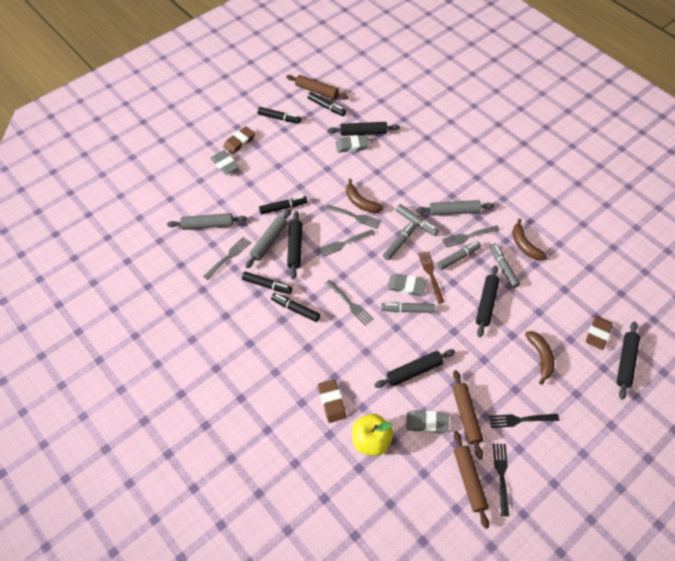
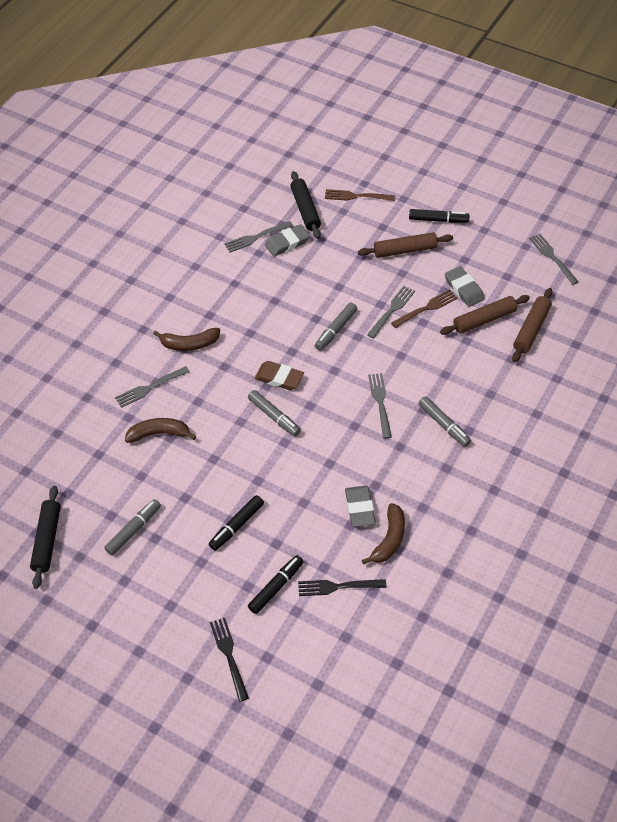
black marker: 5 -> 3
black rolling pin: 5 -> 2
brown eraser: 3 -> 1
brown fork: 1 -> 2
grey eraser: 4 -> 3
grey marker: 5 -> 4
grey rolling pin: 3 -> 0
yellow apple: 1 -> 0

